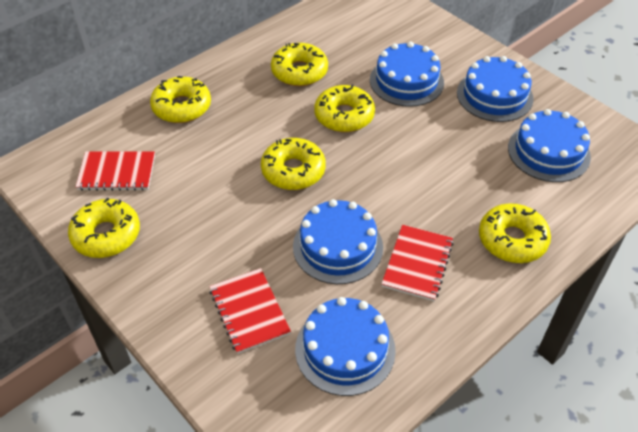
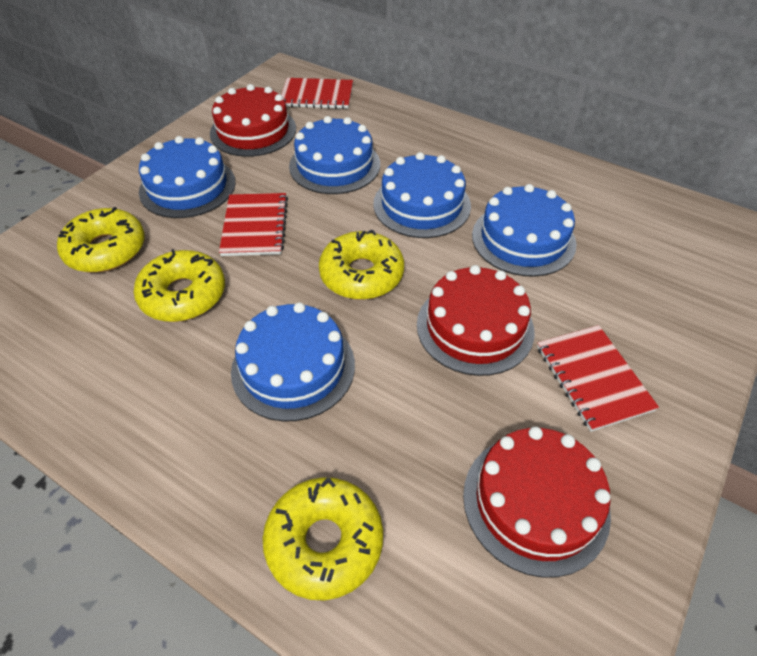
red cake: 0 -> 3
yellow donut: 6 -> 4

